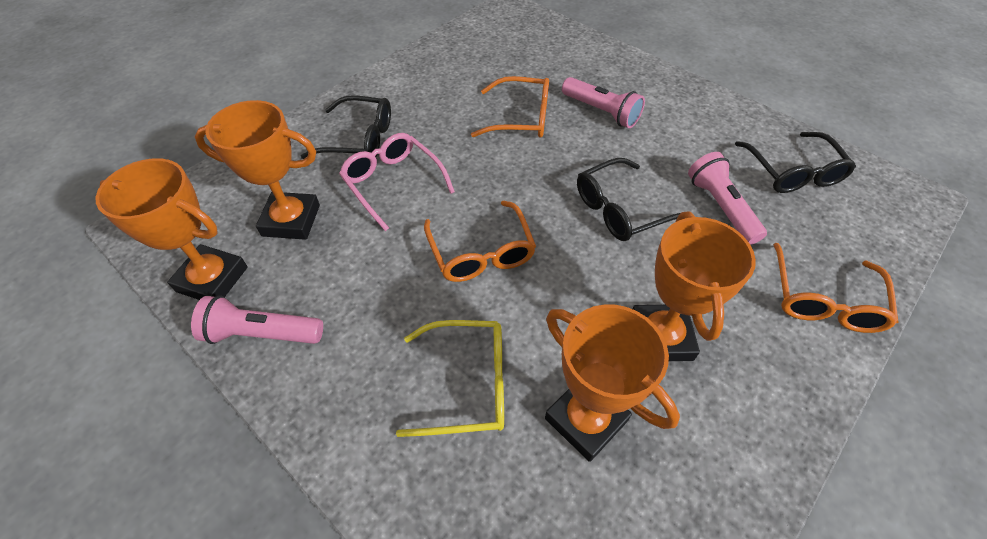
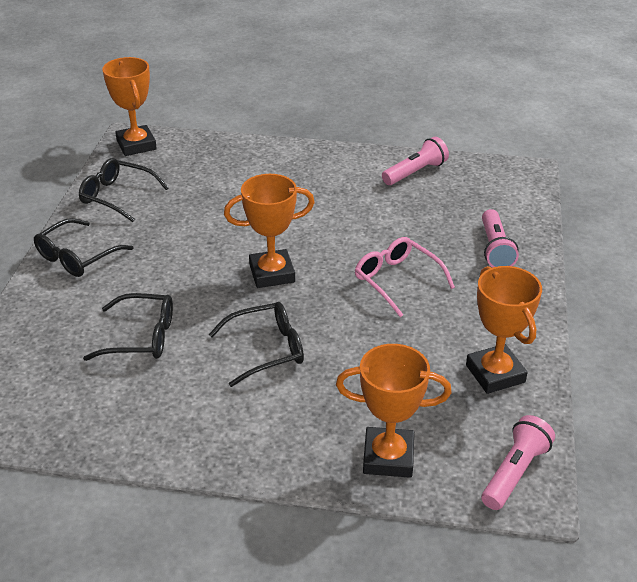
black glasses: 3 -> 4
orange glasses: 3 -> 0
yellow glasses: 1 -> 0

